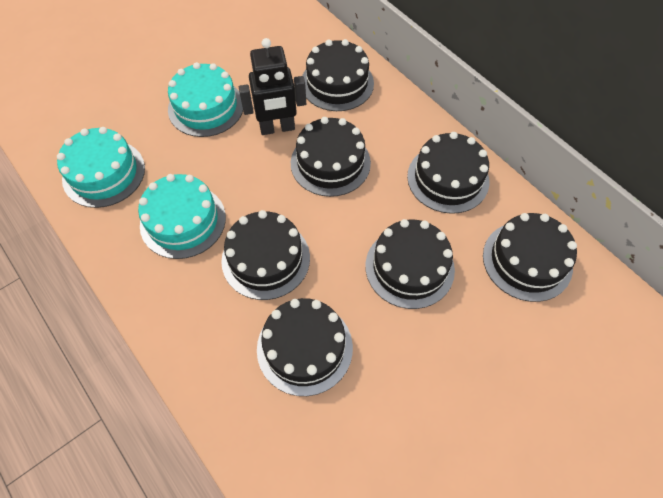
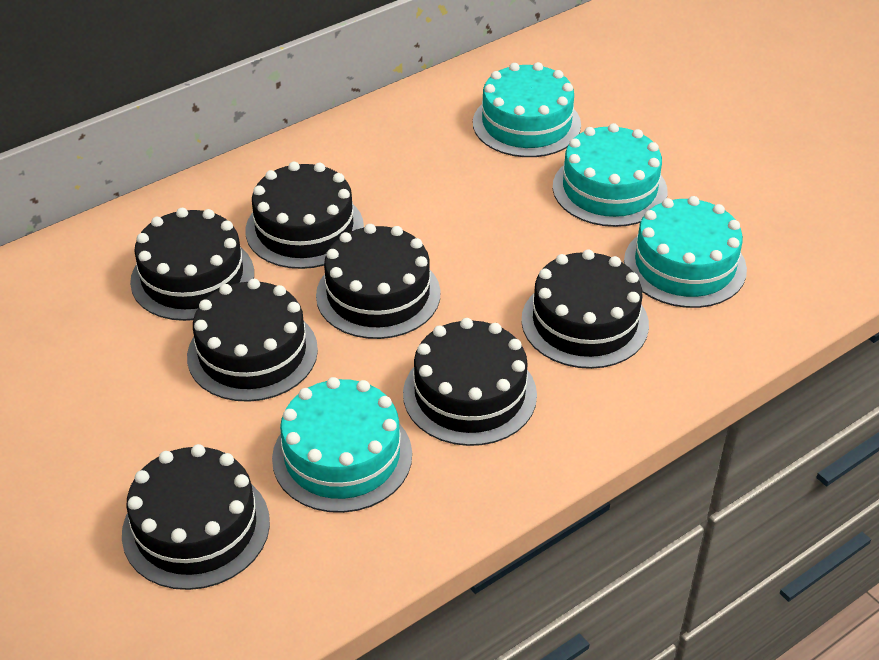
black robot: 1 -> 0
turquoise cake: 3 -> 4

